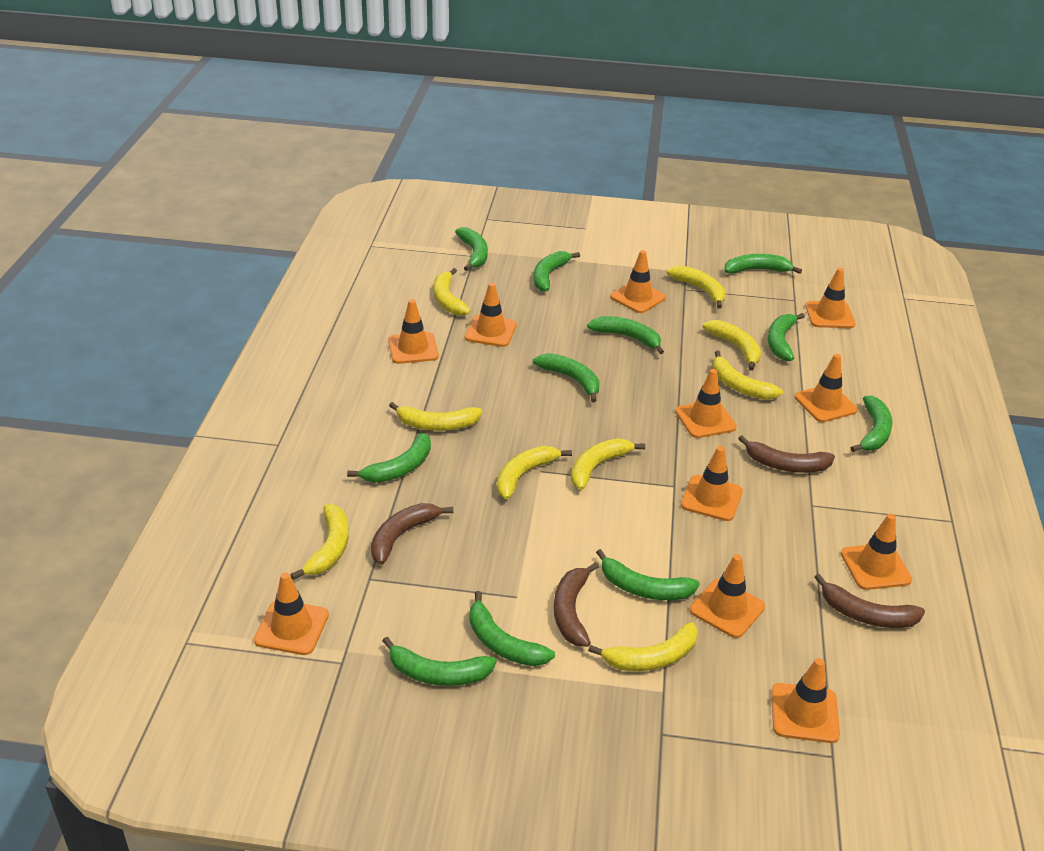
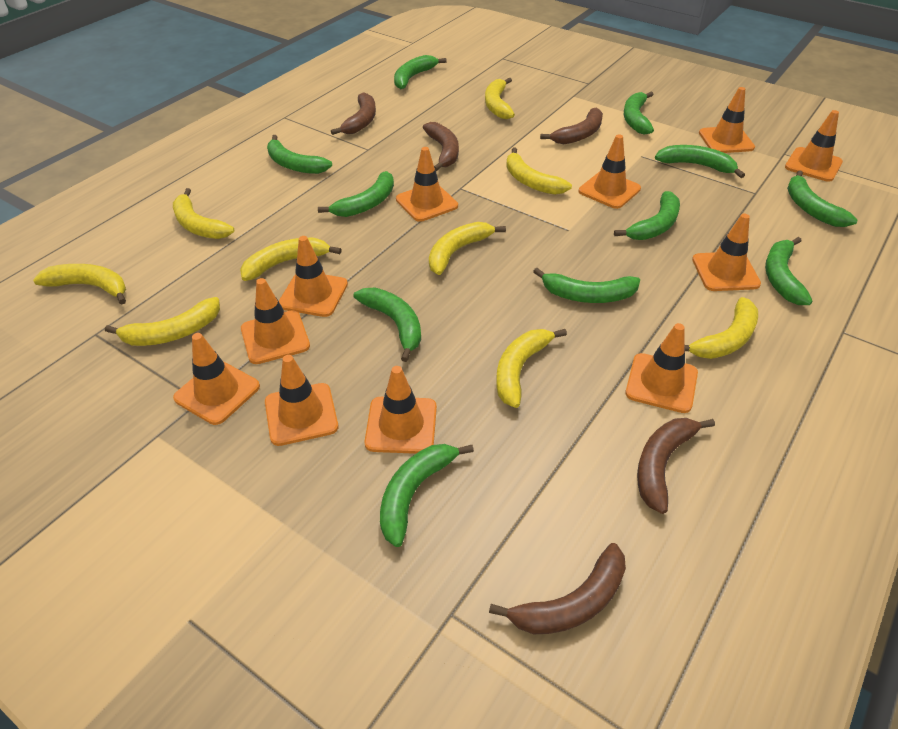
brown banana: 4 -> 5

